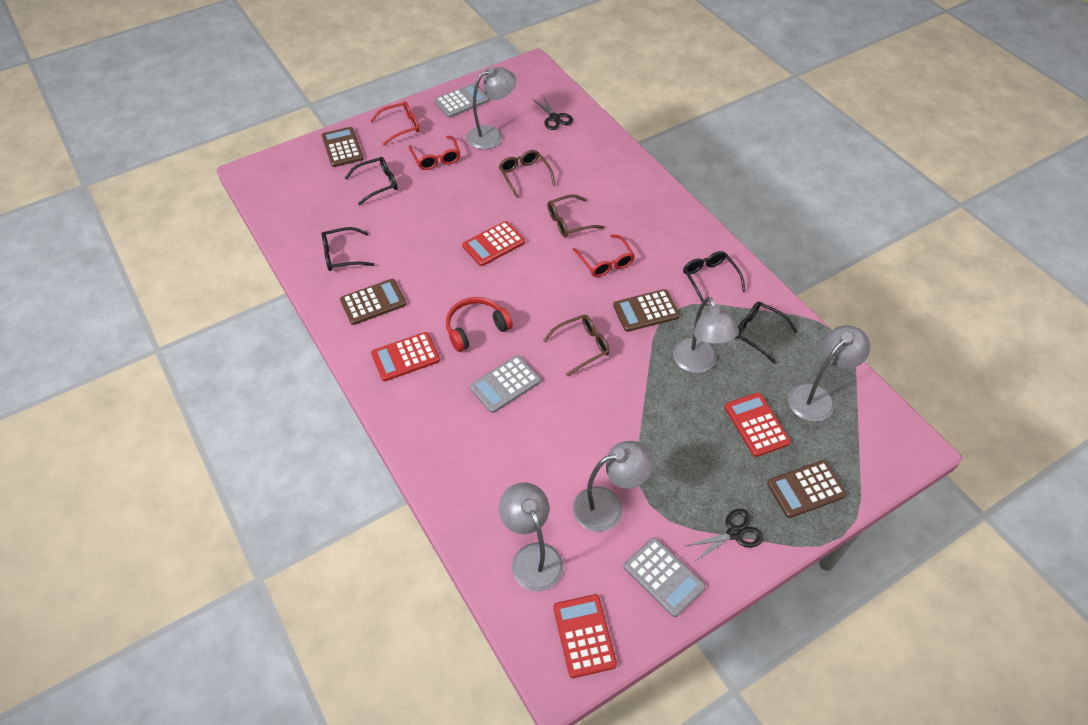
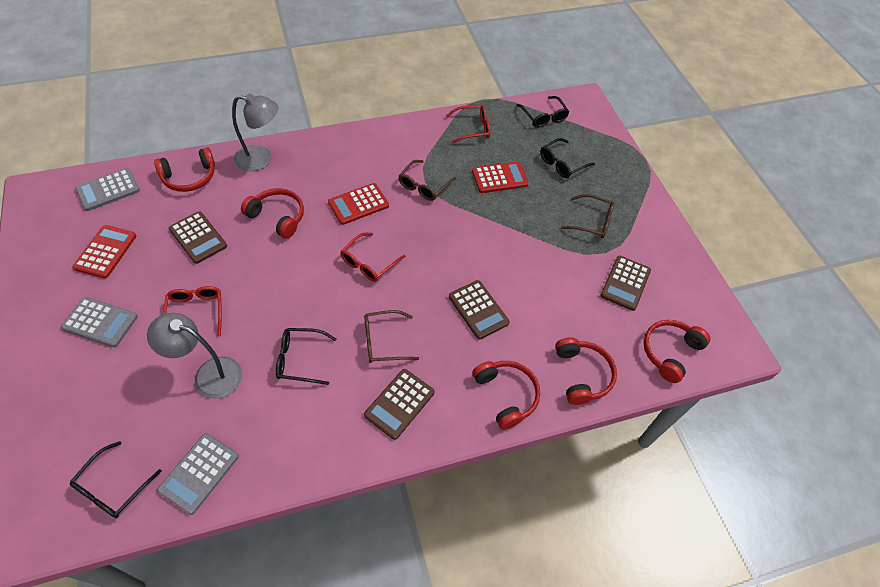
black scissors: 2 -> 0
grey lamp: 5 -> 2
red calculator: 4 -> 3
red headphones: 1 -> 5

